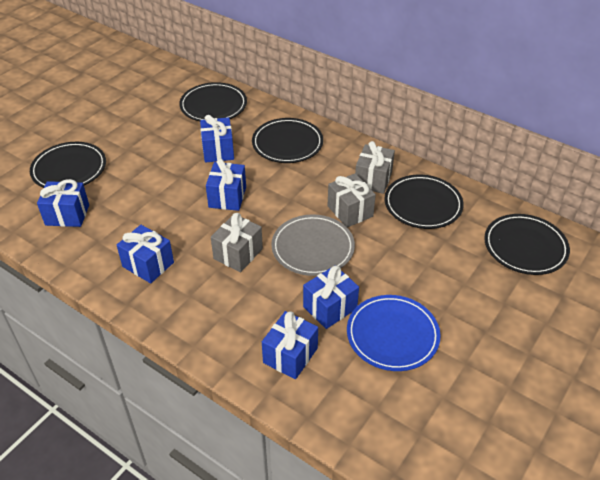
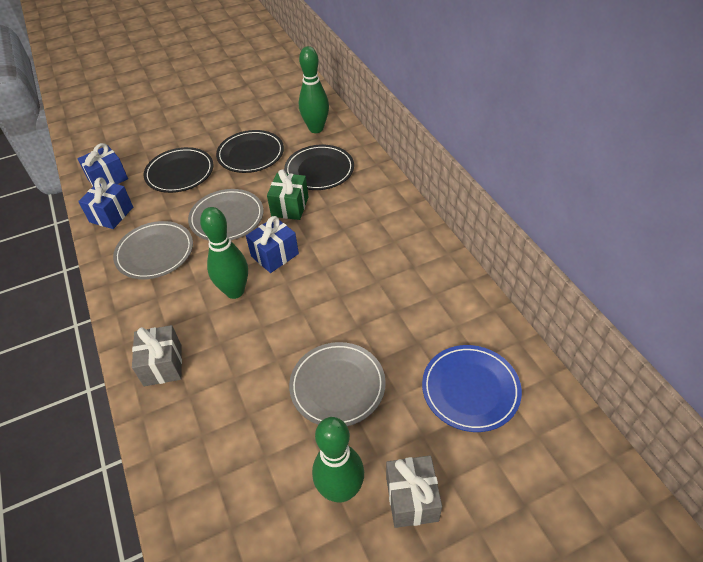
black plate: 5 -> 3
blue gift: 6 -> 3
green bowling pin: 0 -> 3
green gift: 0 -> 1
grey gift: 3 -> 2
grey plate: 1 -> 3

